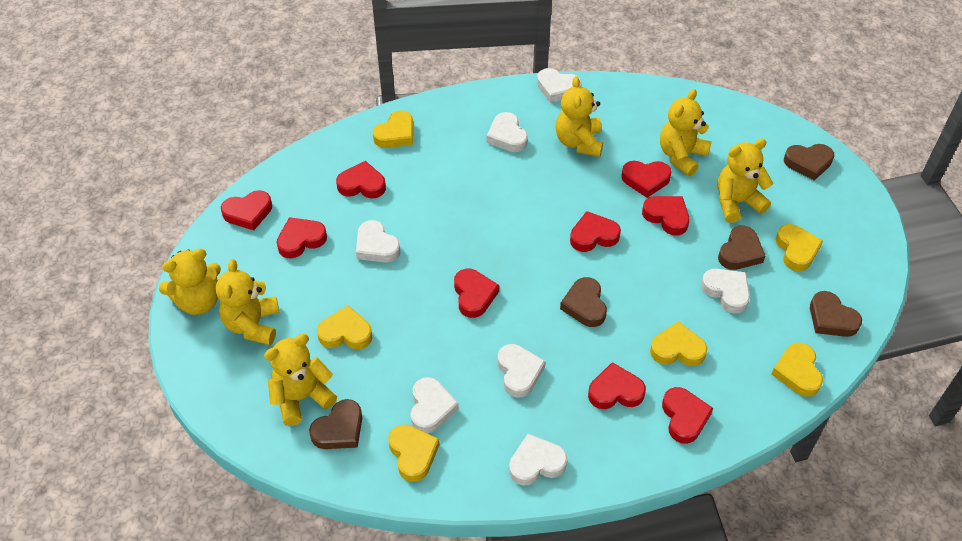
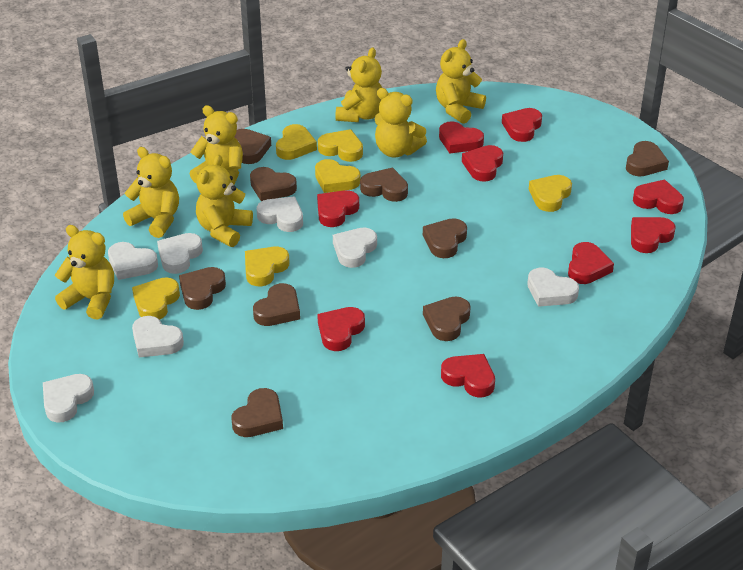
brown heart: 5 -> 9
yellow teddy bear: 6 -> 7

